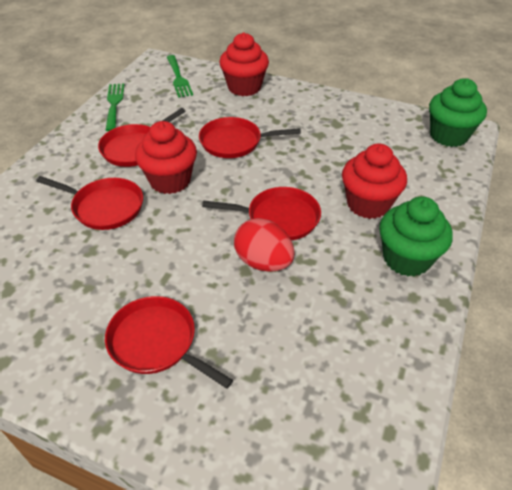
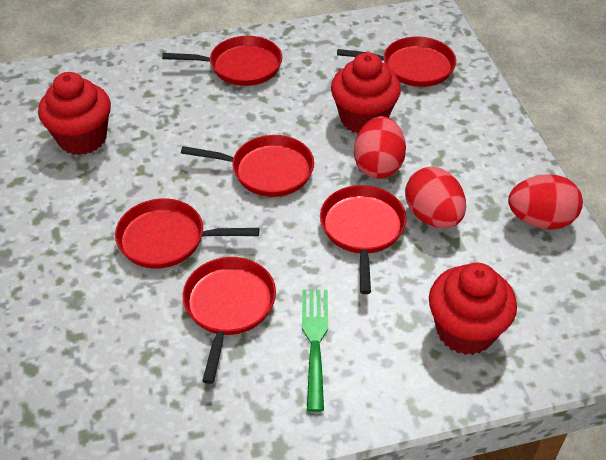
green cupcake: 2 -> 0
green fork: 2 -> 1
red egg: 1 -> 3
red pan: 5 -> 6

